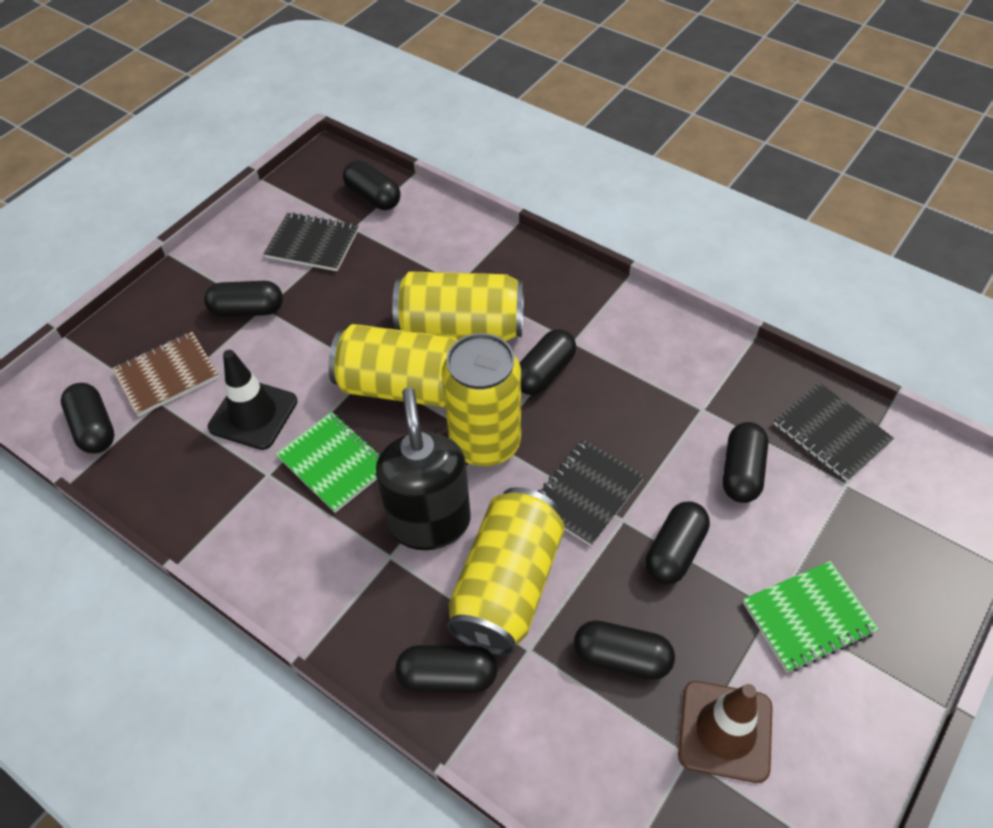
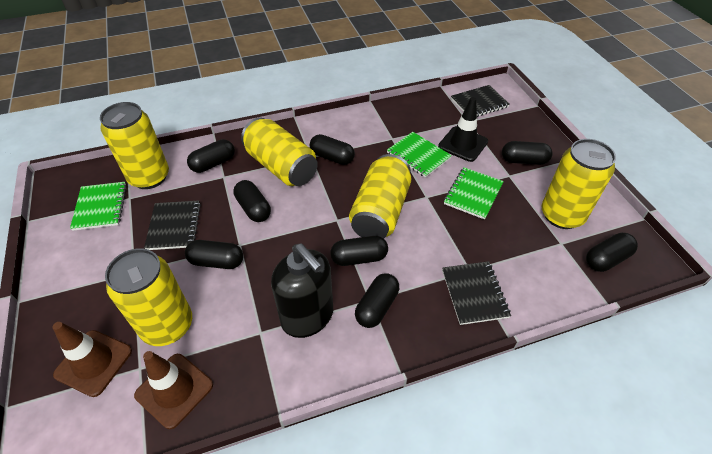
brown notebook: 1 -> 0
brown traffic cone: 1 -> 2
green notebook: 2 -> 3
yellow can: 4 -> 5

